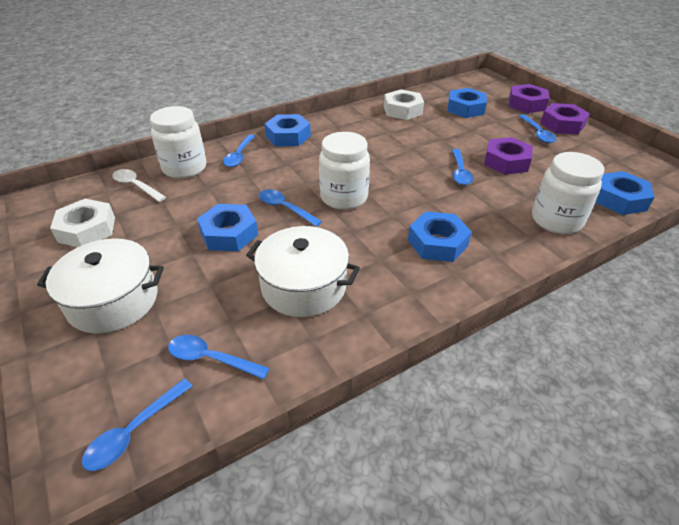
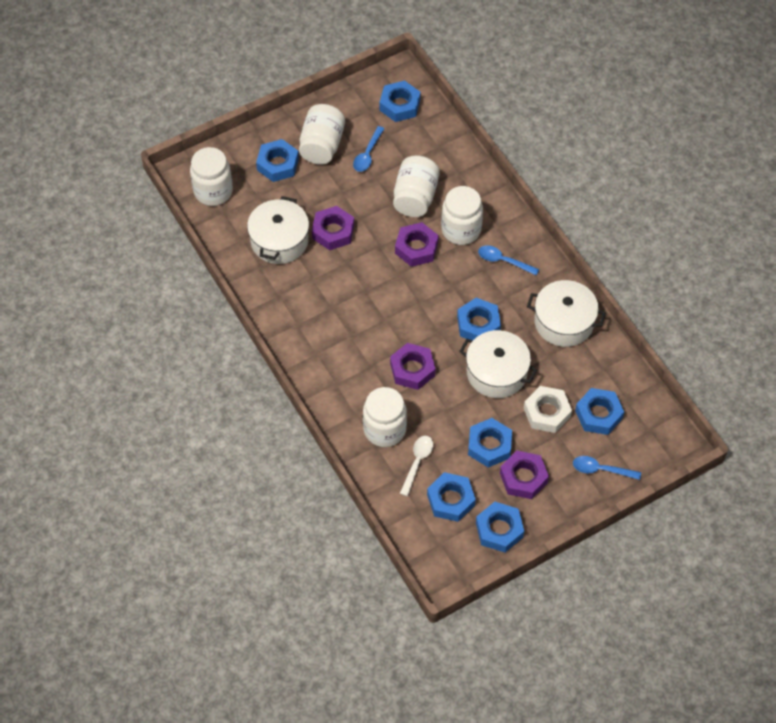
blue nut: 5 -> 7
blue spoon: 6 -> 3
purple nut: 3 -> 4
white jar: 3 -> 5
white nut: 2 -> 1
white pot: 2 -> 3

